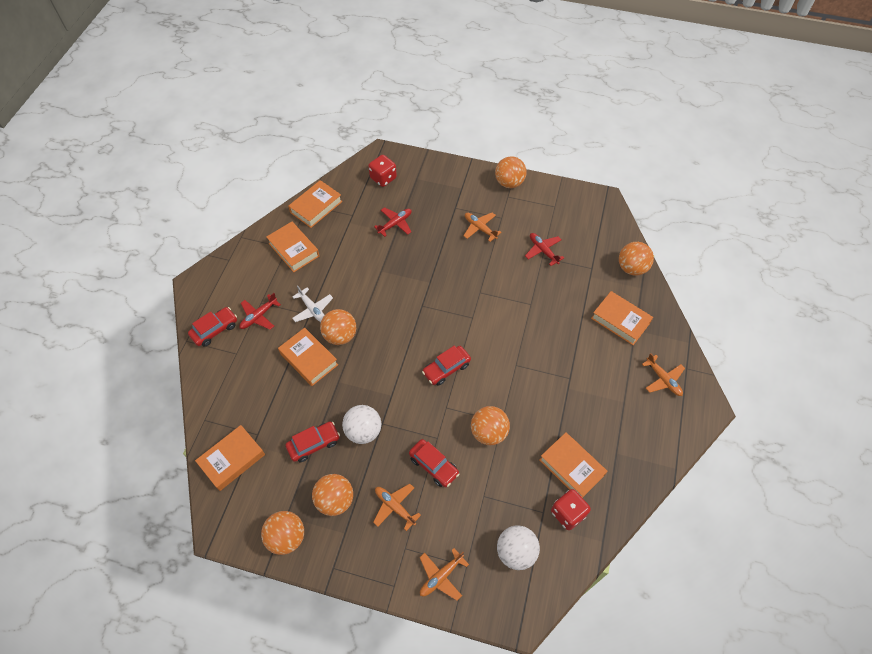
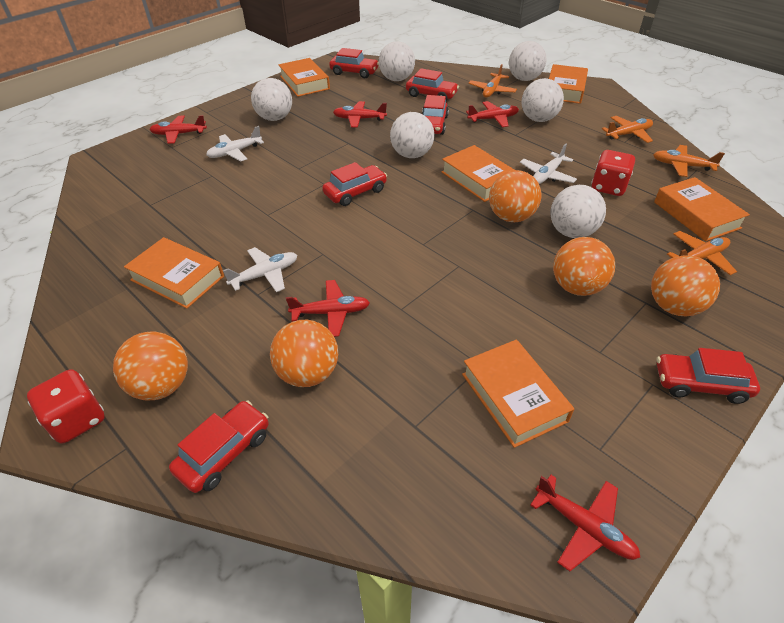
orange ball: 6 -> 5
red car: 4 -> 6
red plane: 3 -> 5
white ball: 2 -> 6
white plane: 1 -> 3

